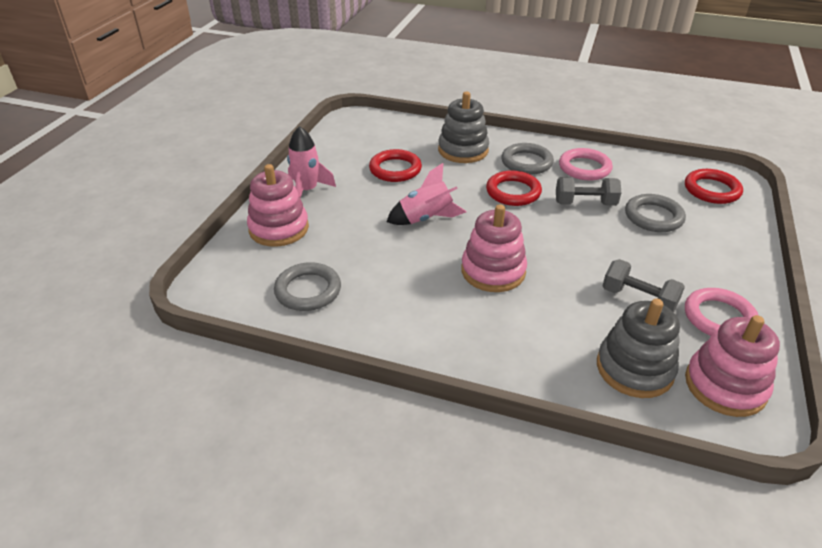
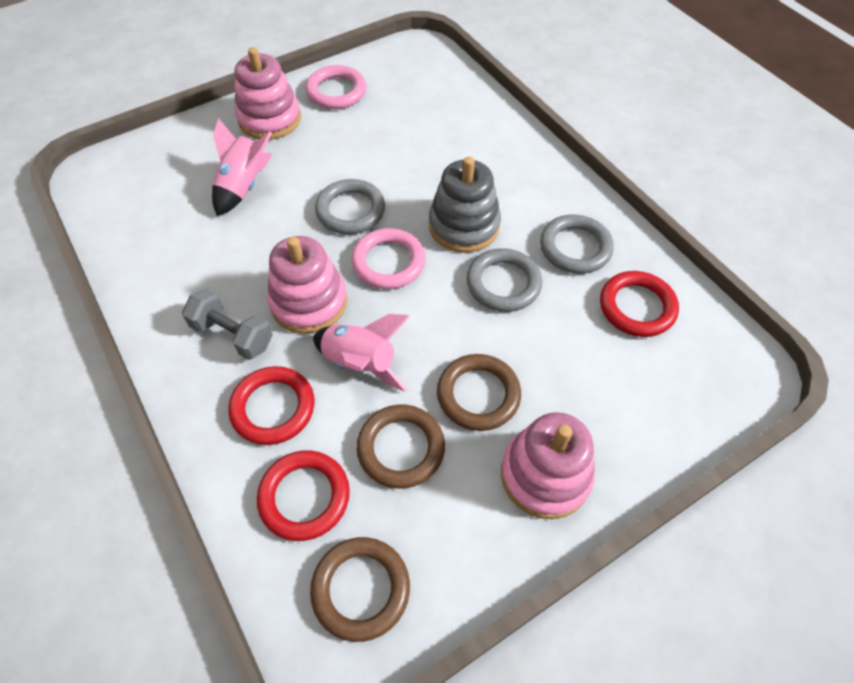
brown ring: 0 -> 3
grey dumbbell: 2 -> 1
grey stacking toy: 2 -> 1

